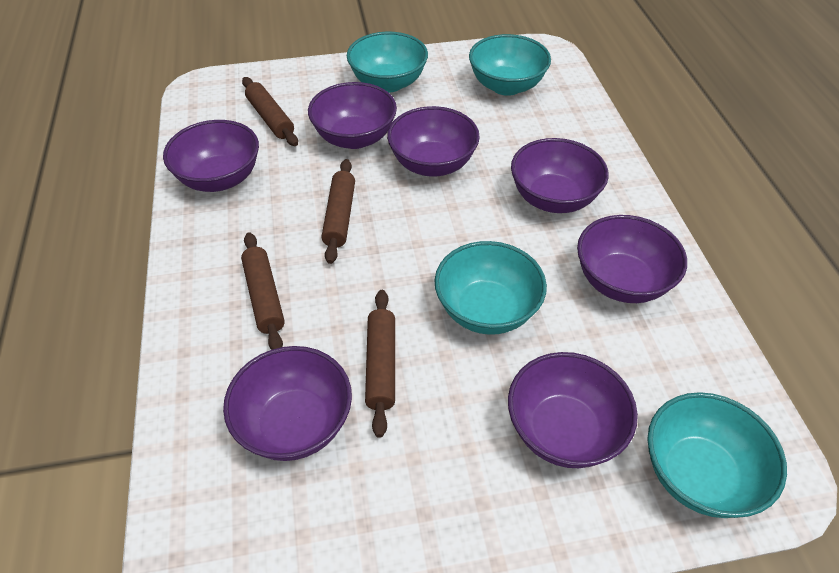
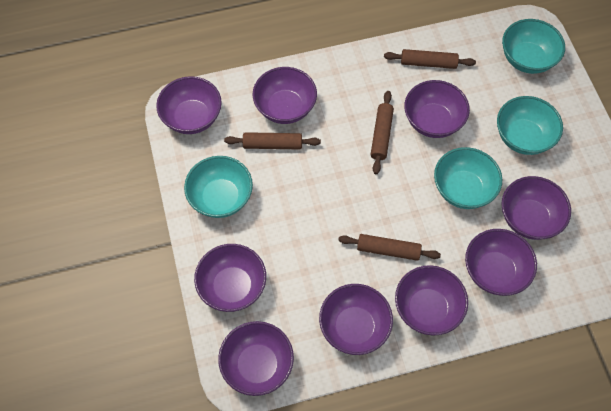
purple bowl: 7 -> 9

